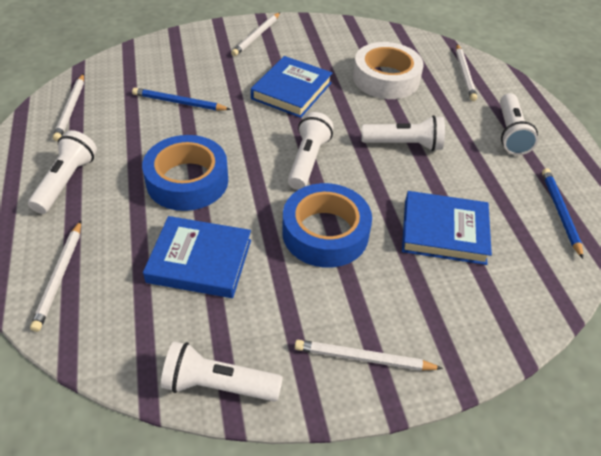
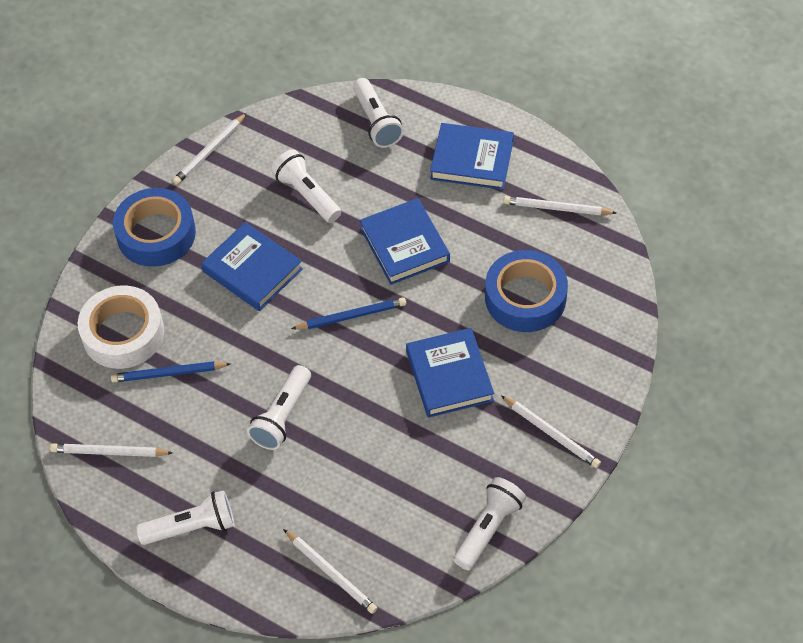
blue book: 3 -> 4

